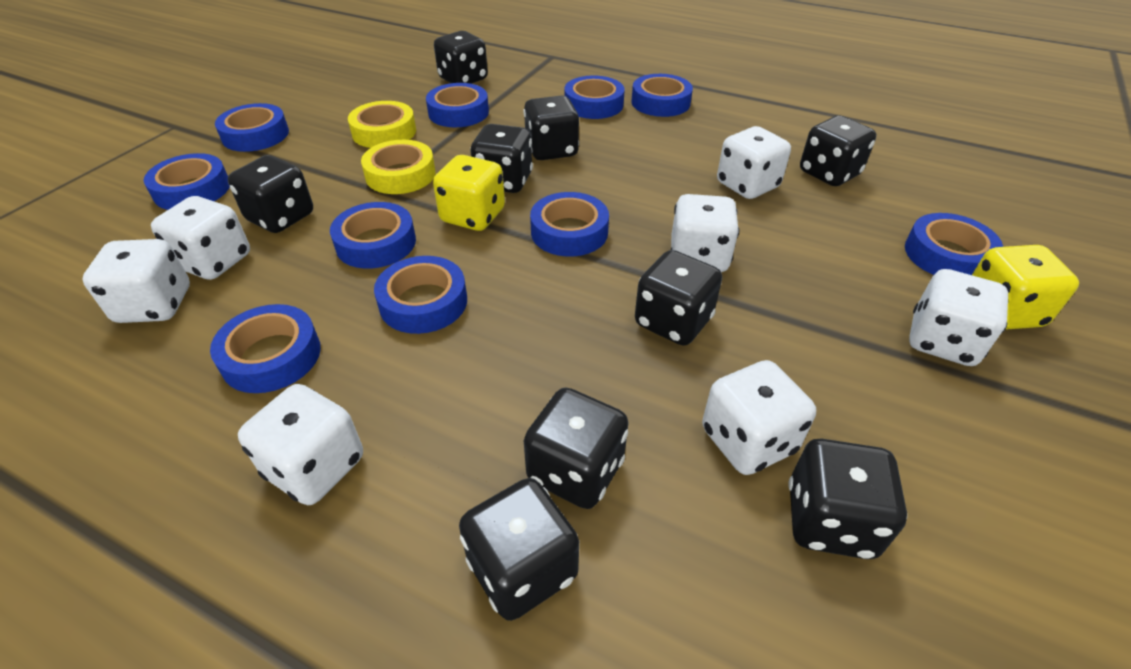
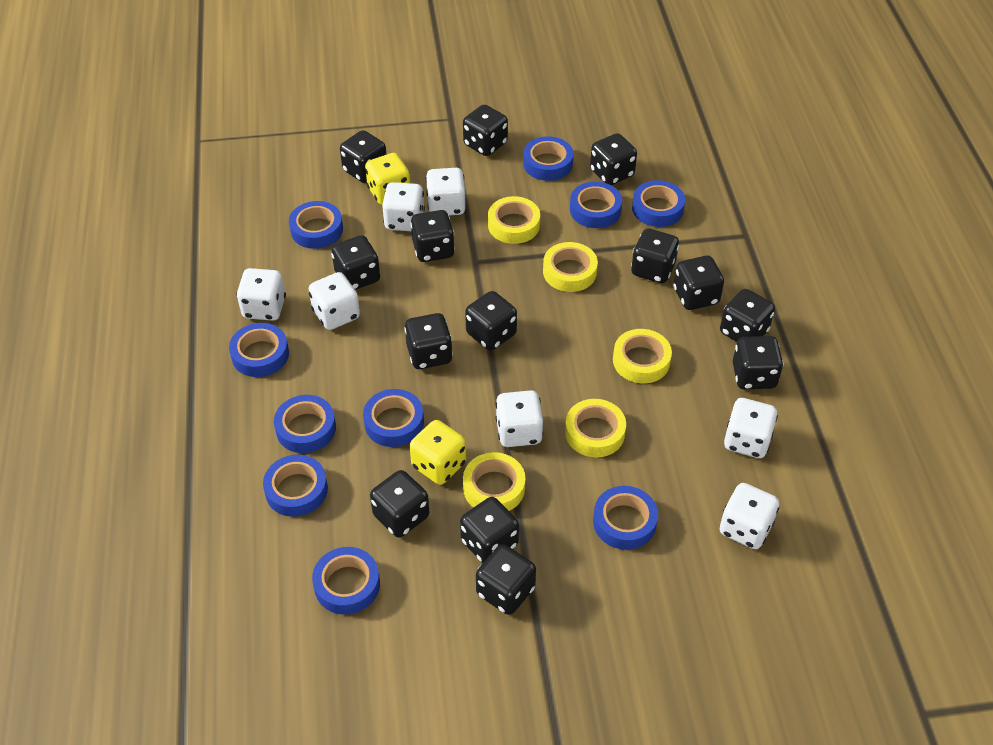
black dice: 9 -> 14
yellow tape: 2 -> 5

